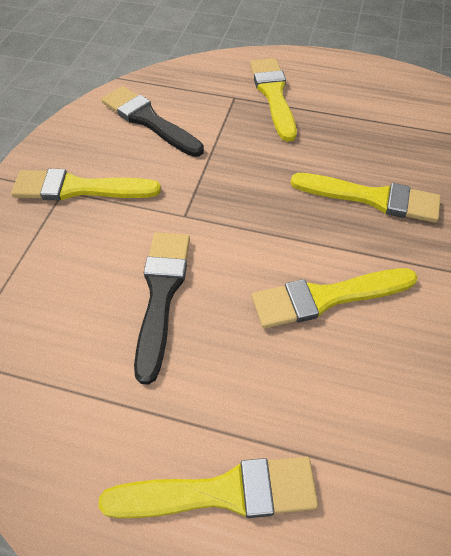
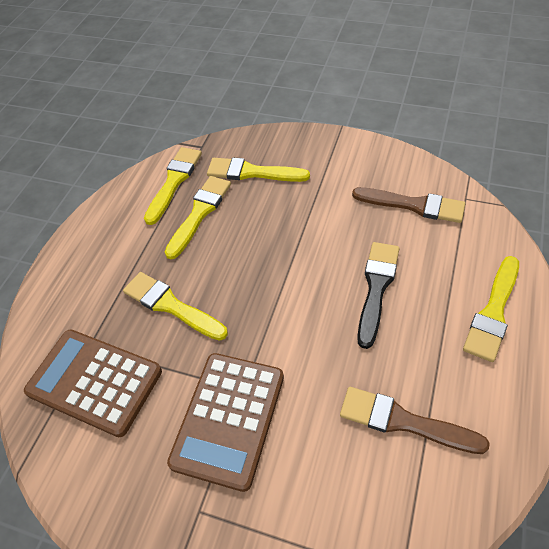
black brush: 2 -> 1
brown brush: 0 -> 2
brown calculator: 0 -> 2

